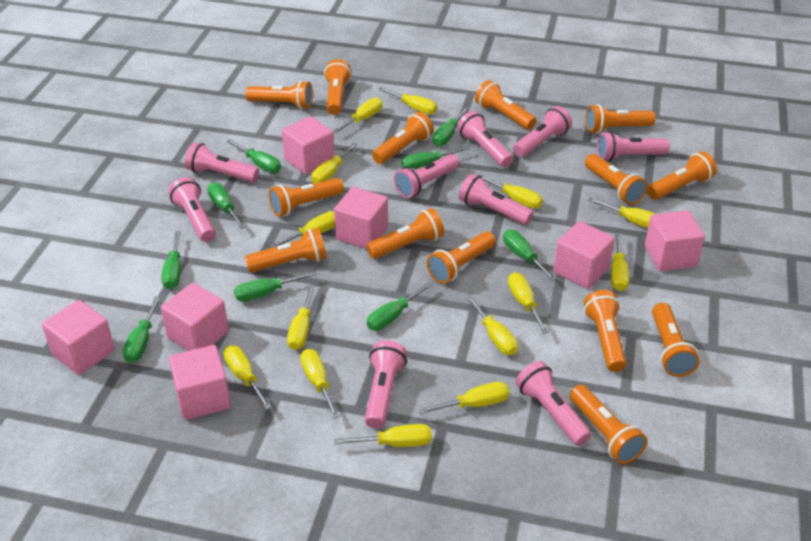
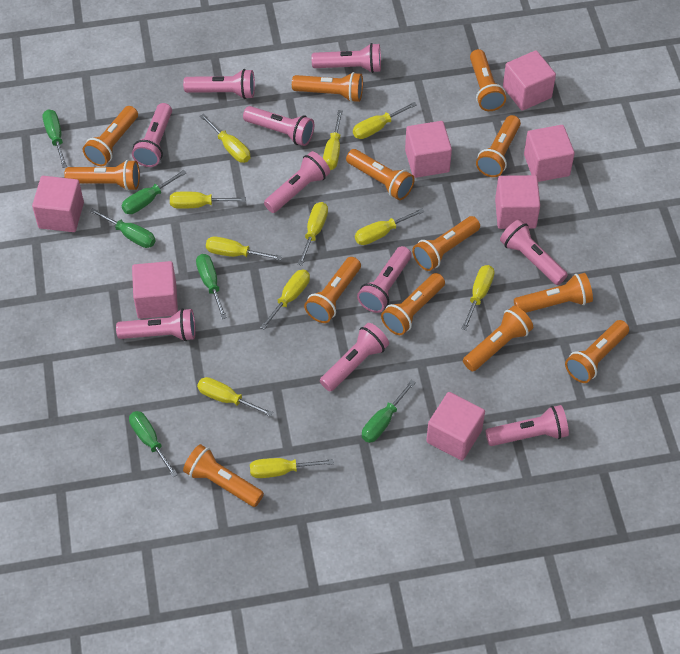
green screwdriver: 9 -> 6
orange flashlight: 14 -> 13
pink flashlight: 9 -> 10
yellow screwdriver: 14 -> 11

